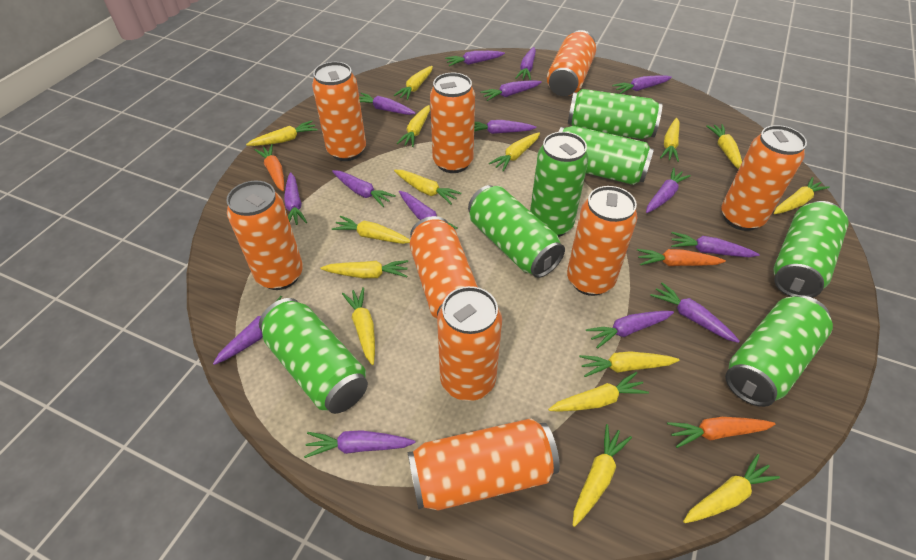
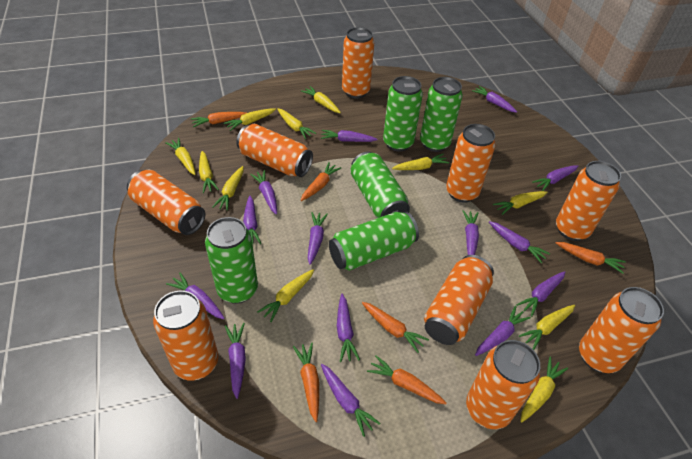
green can: 7 -> 5
orange carrot: 3 -> 6
purple carrot: 15 -> 14
yellow carrot: 15 -> 11

